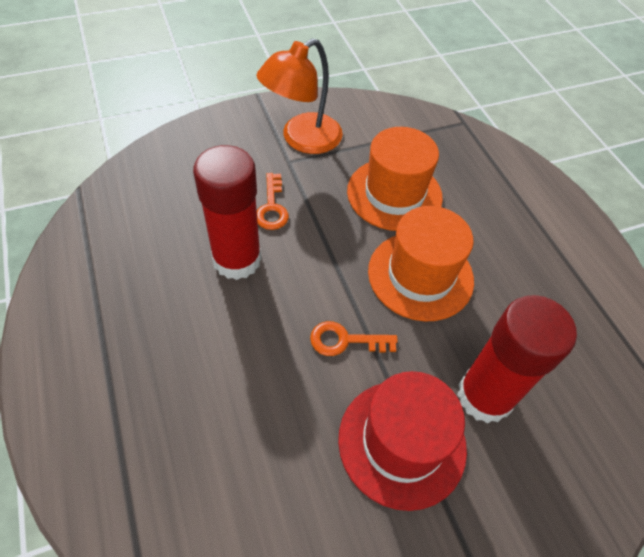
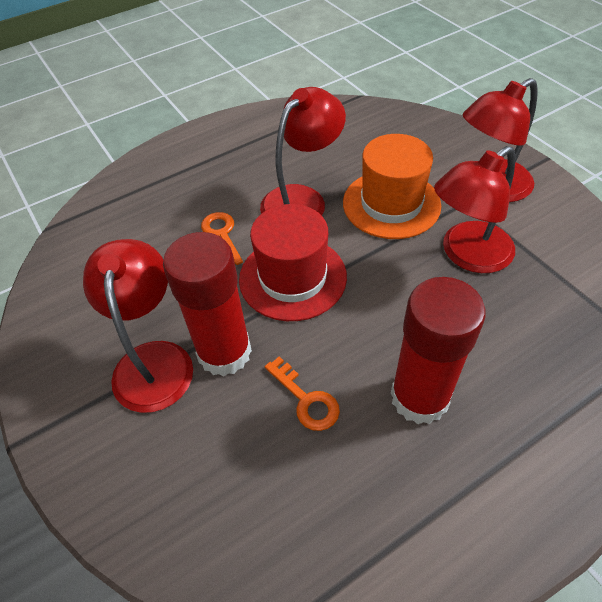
orange hat: 2 -> 1
orange lamp: 1 -> 0
red lamp: 0 -> 4

